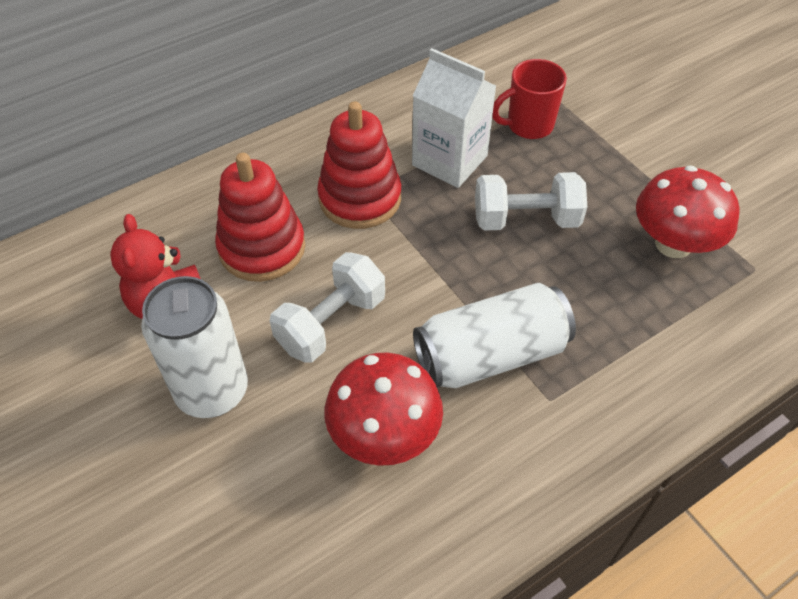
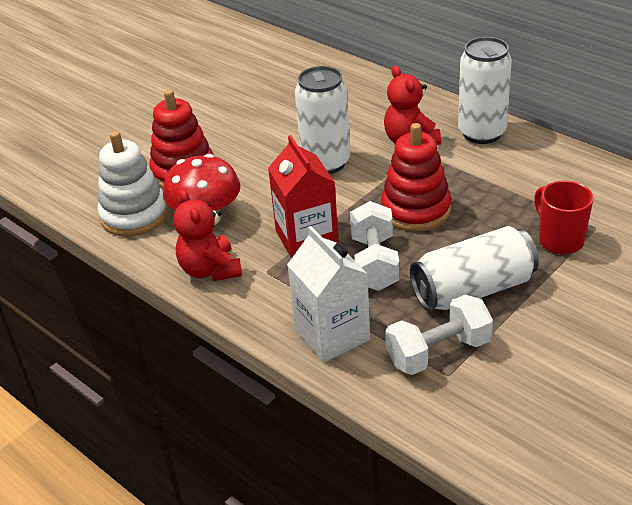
red carton: 0 -> 1
red mushroom: 2 -> 1
red teddy bear: 1 -> 2
white can: 2 -> 3
white stacking toy: 0 -> 1

